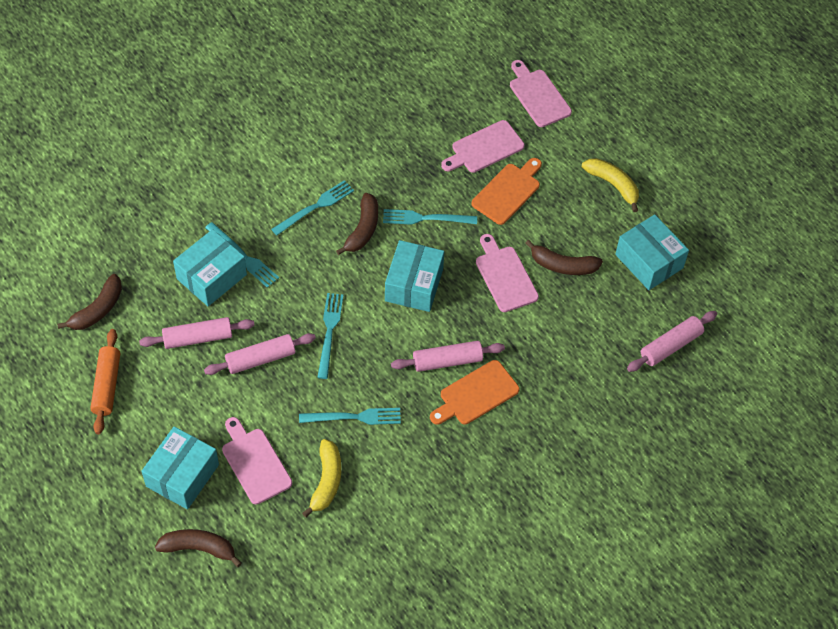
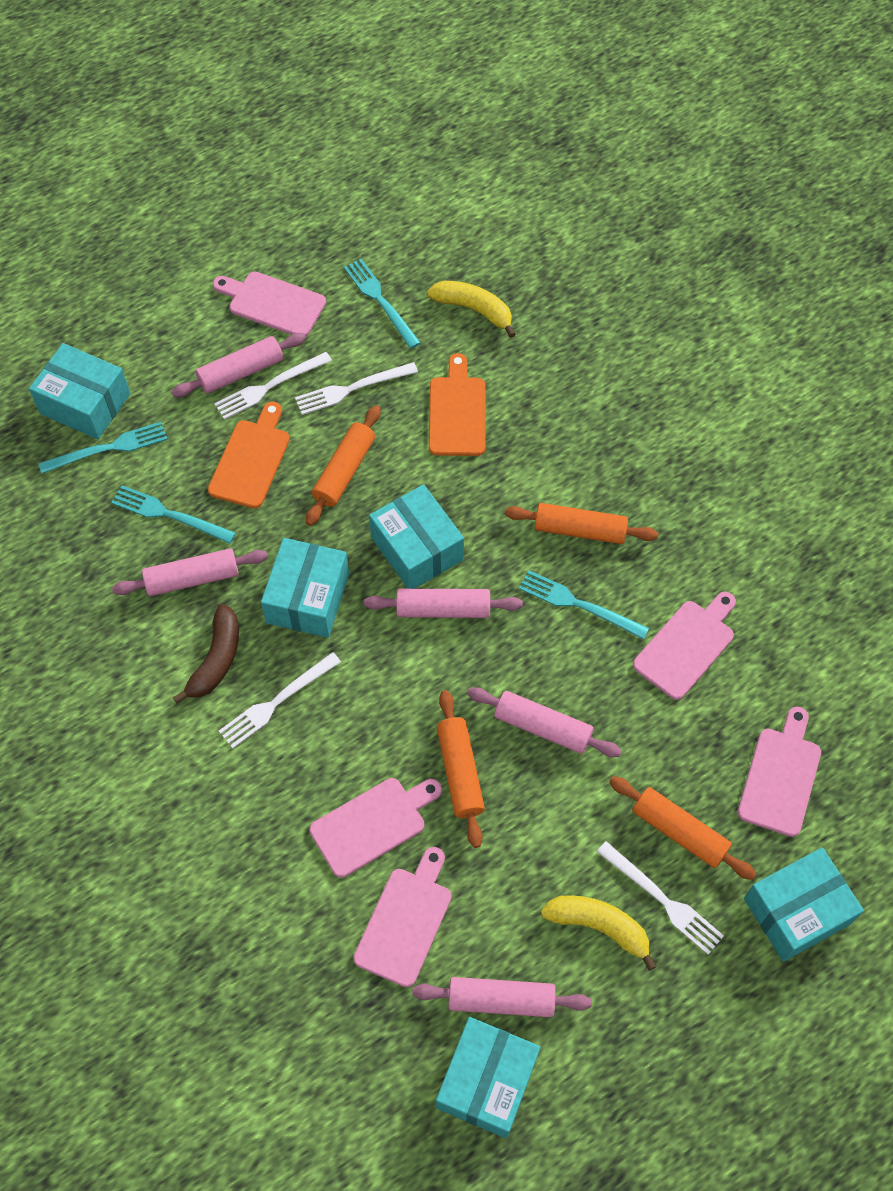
brown banana: 4 -> 1
orange rolling pin: 1 -> 4
pink cutting board: 4 -> 5
pink rolling pin: 4 -> 5
turquoise box: 4 -> 5
turquoise fork: 5 -> 4
white fork: 0 -> 4

